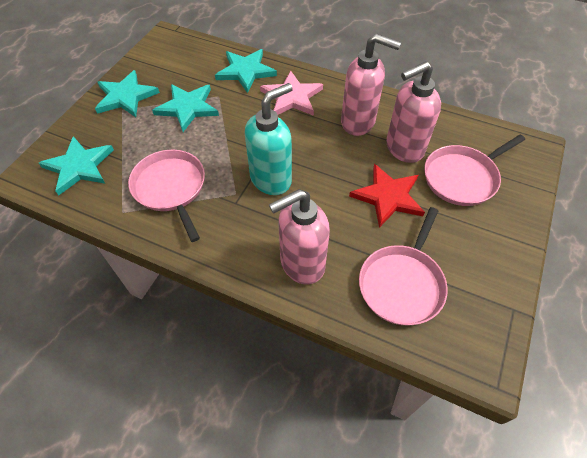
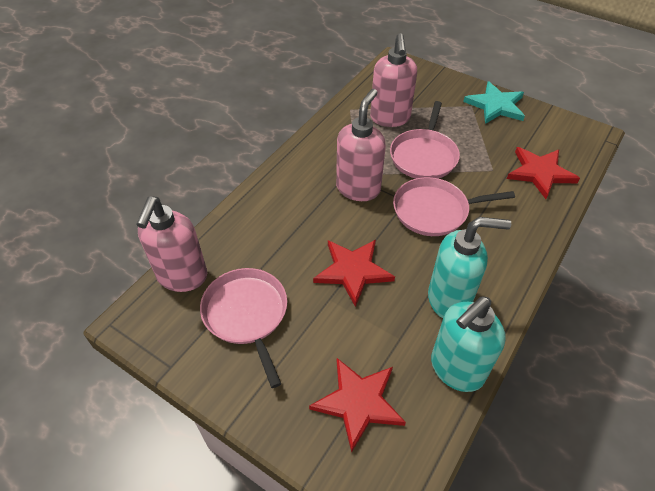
pink star: 1 -> 0
red star: 1 -> 3
turquoise soap dispenser: 1 -> 2
turquoise star: 4 -> 1

